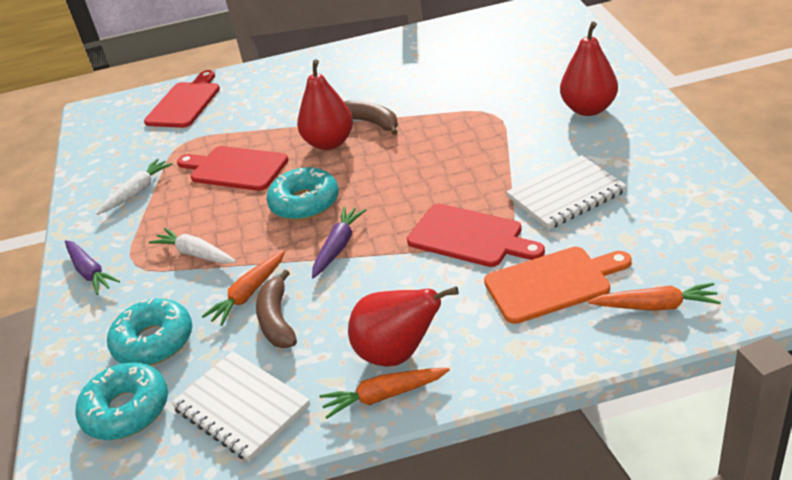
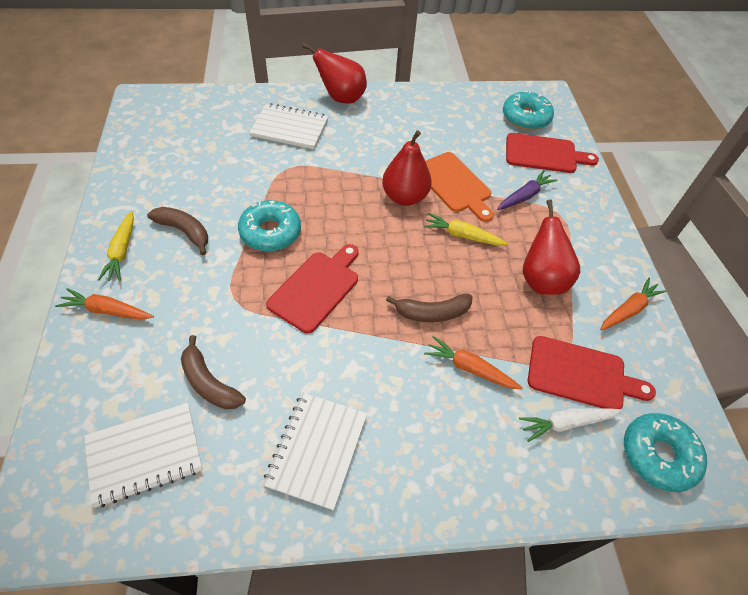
brown banana: 2 -> 3
purple carrot: 2 -> 1
white carrot: 2 -> 1
white notebook: 2 -> 3
yellow carrot: 0 -> 2

